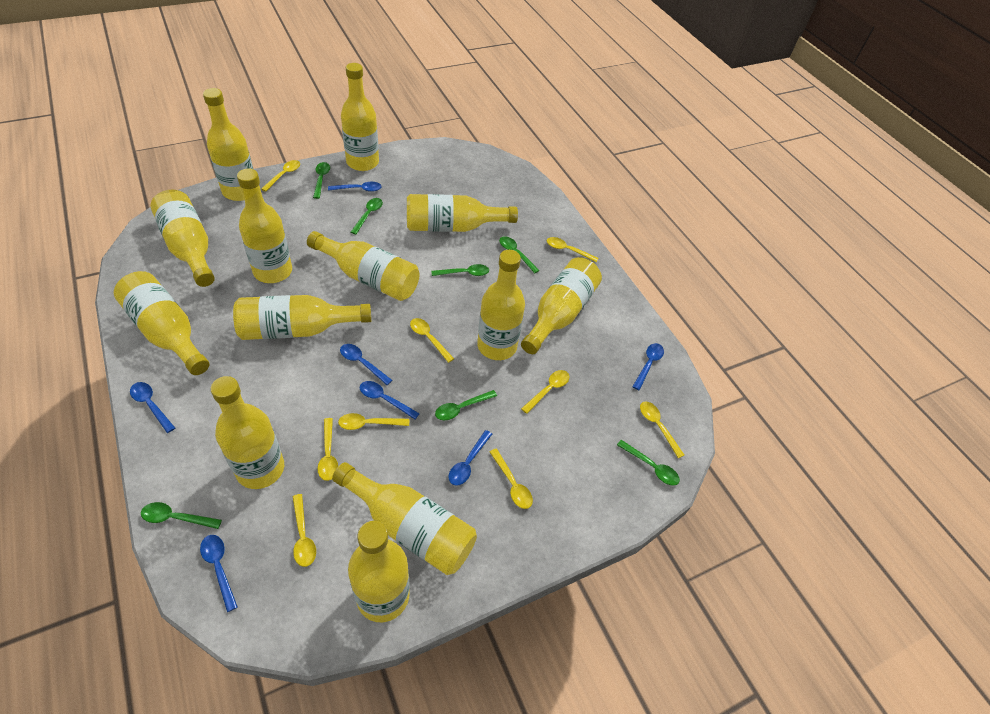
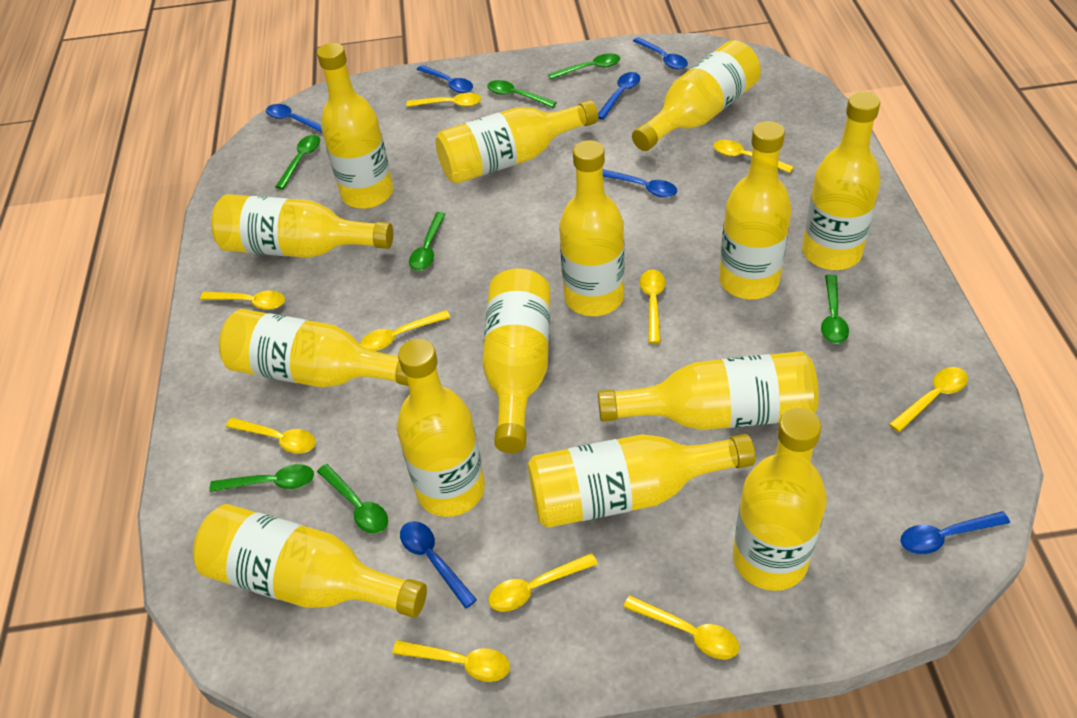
yellow bottle: 13 -> 14
yellow spoon: 9 -> 10

